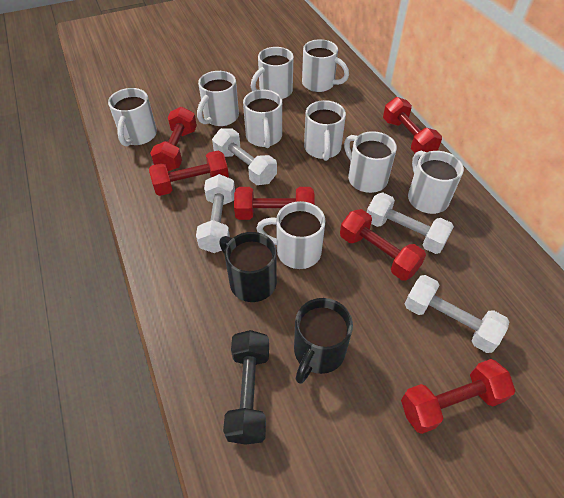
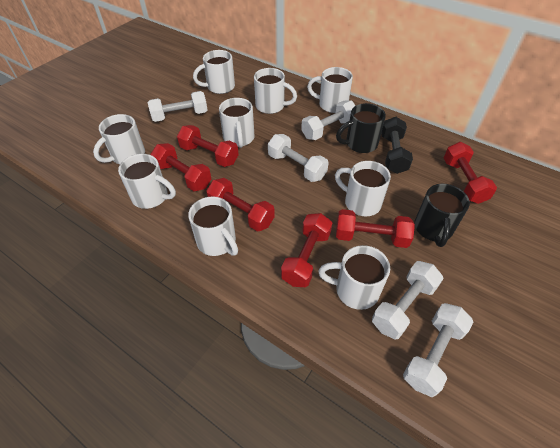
white dumbbell: 4 -> 5

